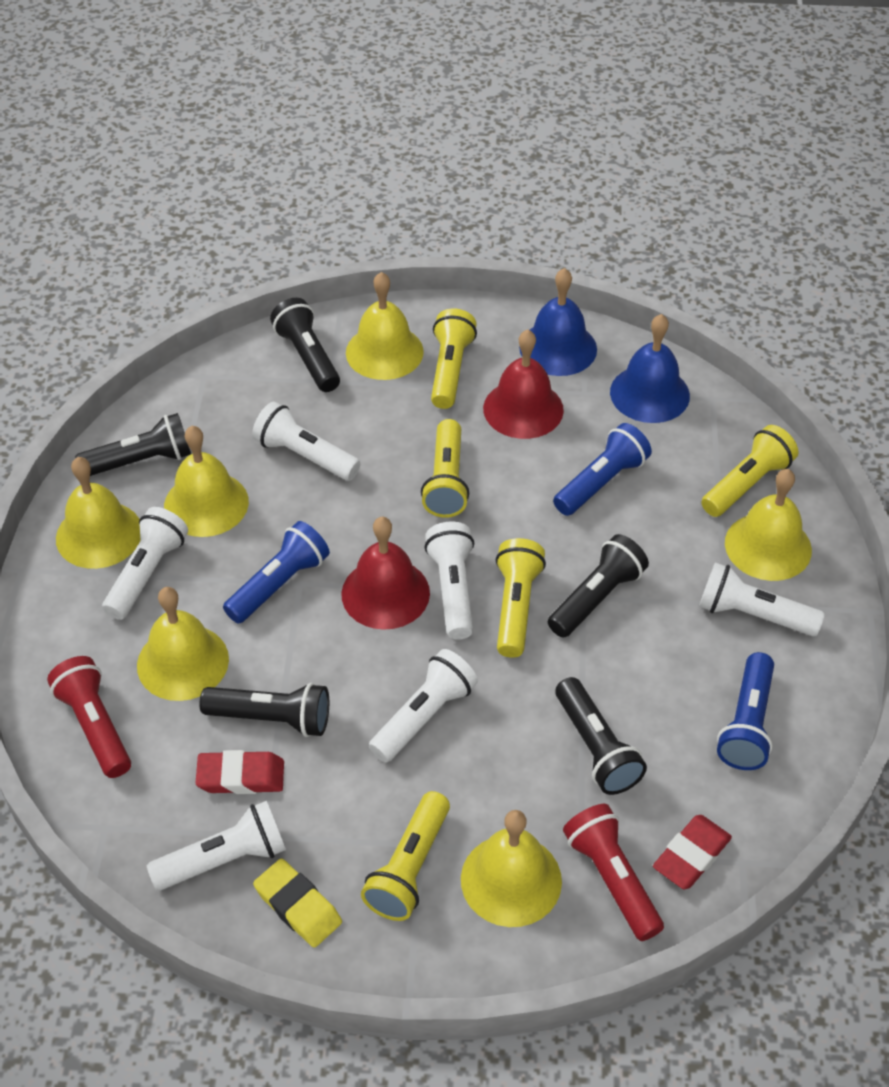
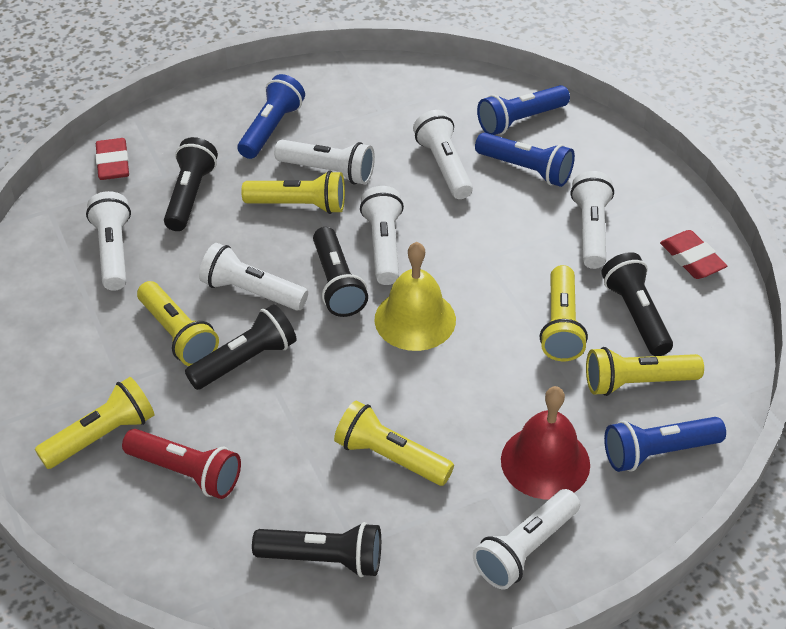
blue bell: 2 -> 0
blue flashlight: 3 -> 4
red bell: 2 -> 1
red flashlight: 2 -> 1
white flashlight: 6 -> 7
yellow bell: 6 -> 1
yellow eraser: 1 -> 0
yellow flashlight: 5 -> 6

